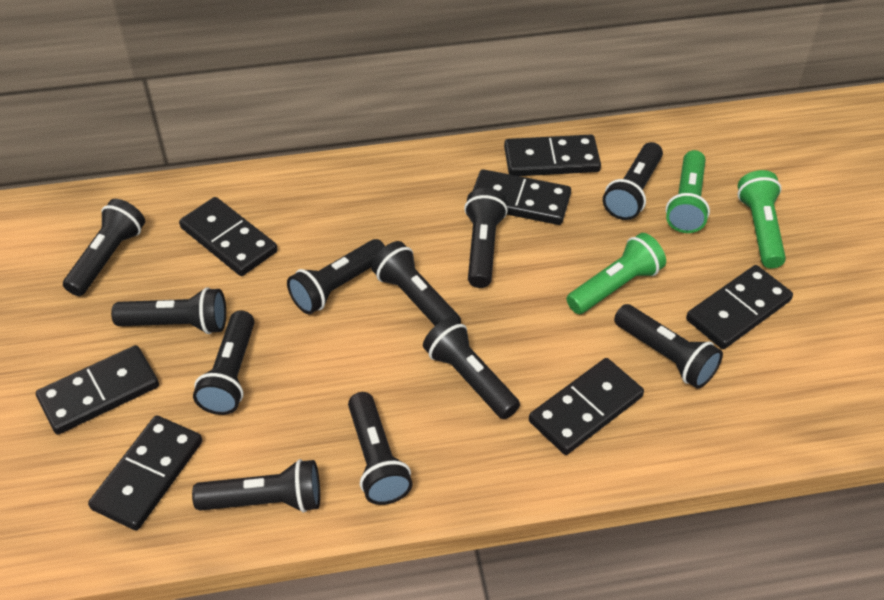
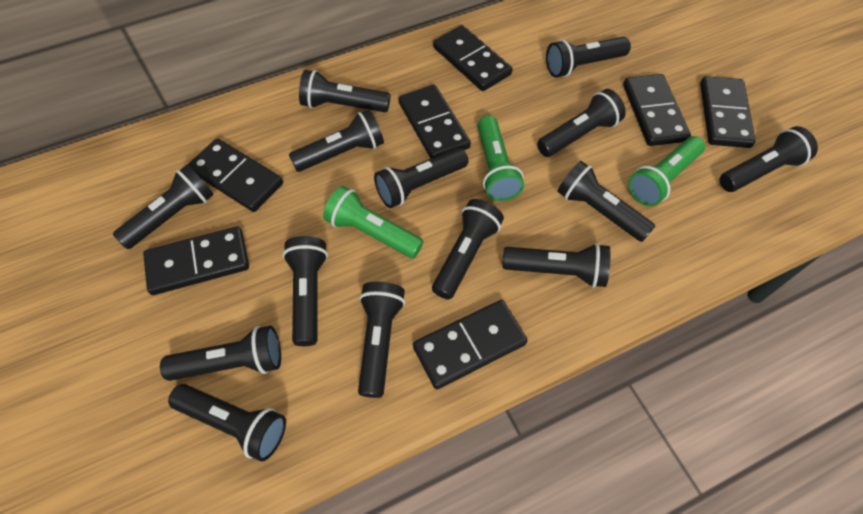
black flashlight: 11 -> 14

